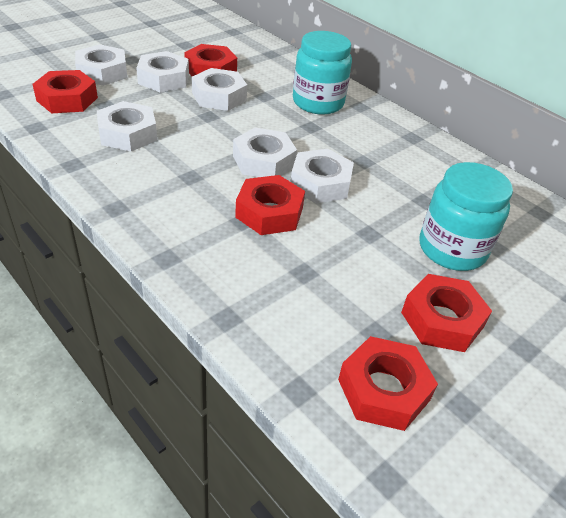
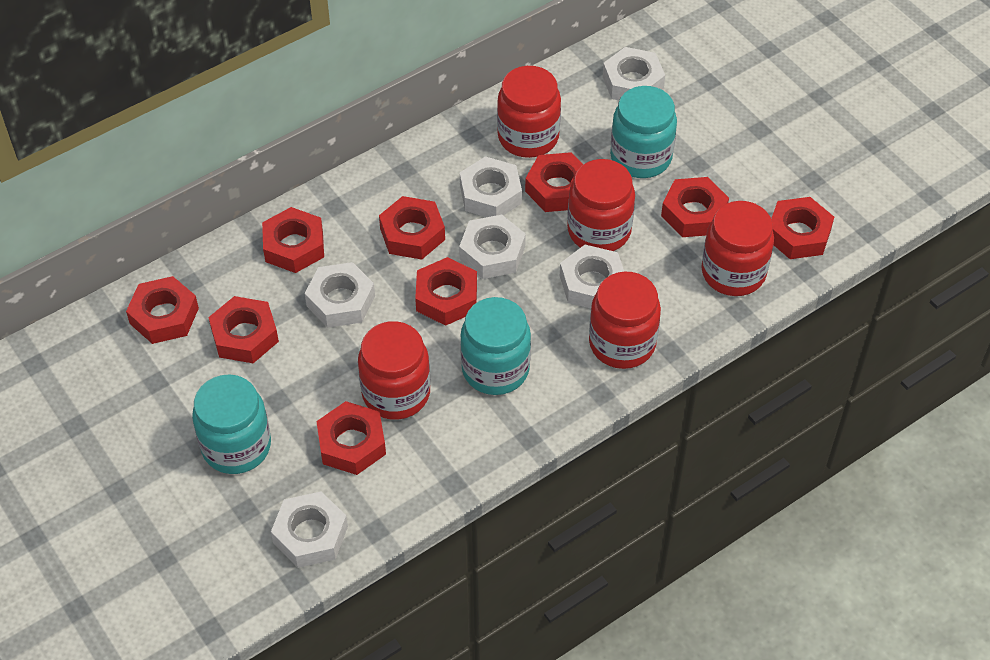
red jar: 0 -> 5
red nut: 5 -> 9
turquoise jar: 2 -> 3

